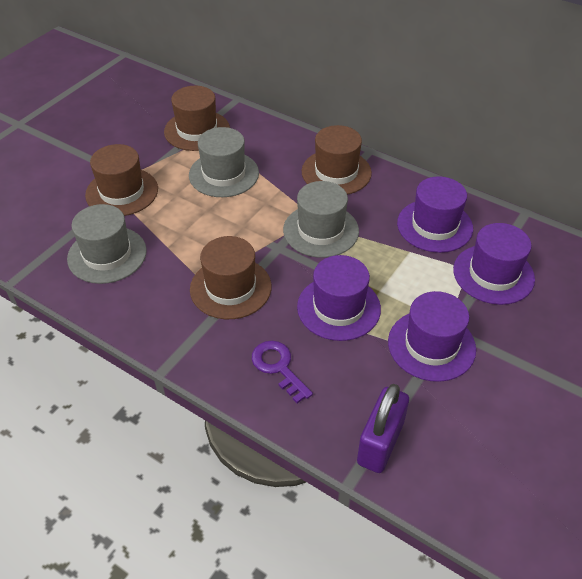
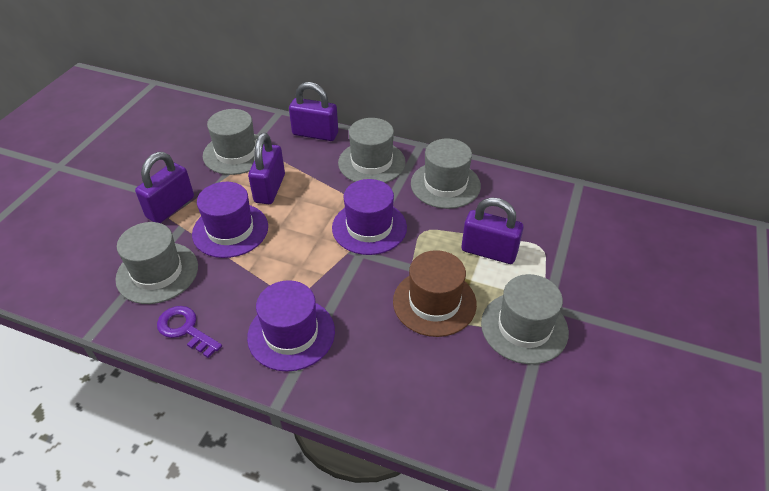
brown hat: 4 -> 1
grey hat: 3 -> 5
purple hat: 4 -> 3
purple padlock: 1 -> 4

